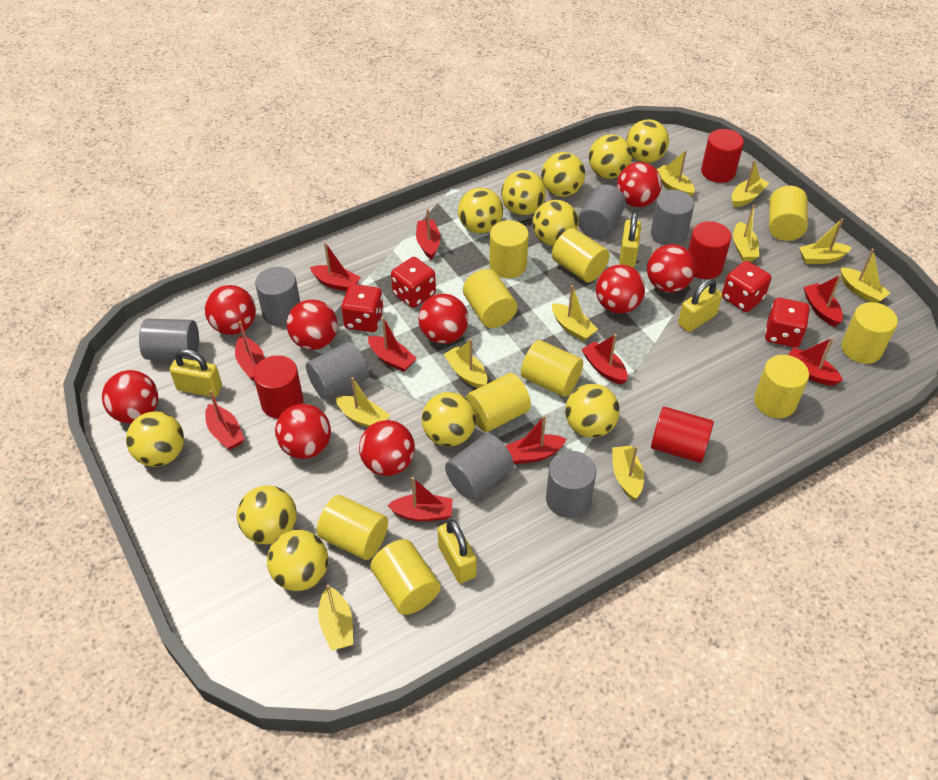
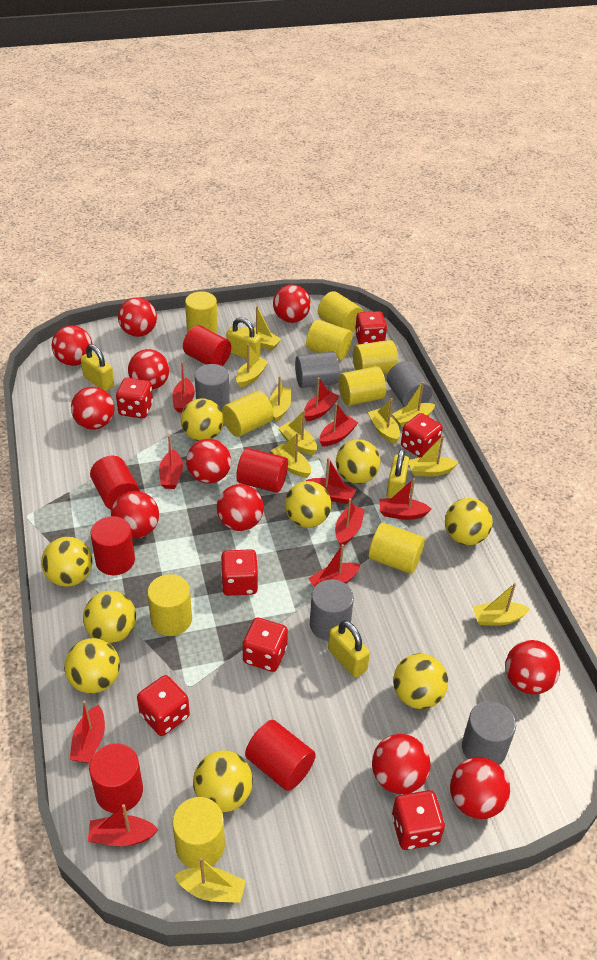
grey cylinder: 7 -> 5
red ball: 9 -> 11
red cylinder: 4 -> 6
red dice: 4 -> 7
yellow ball: 11 -> 9
yellow cylinder: 10 -> 9

